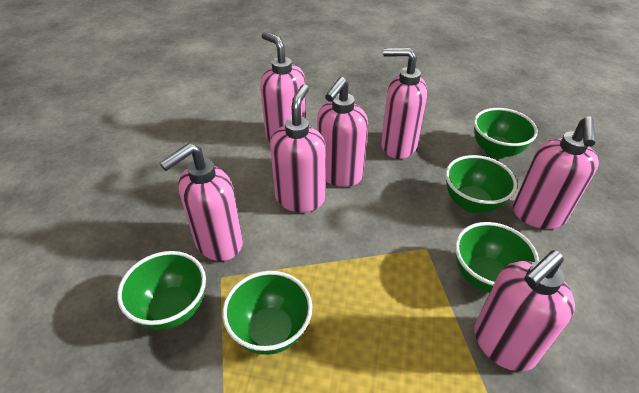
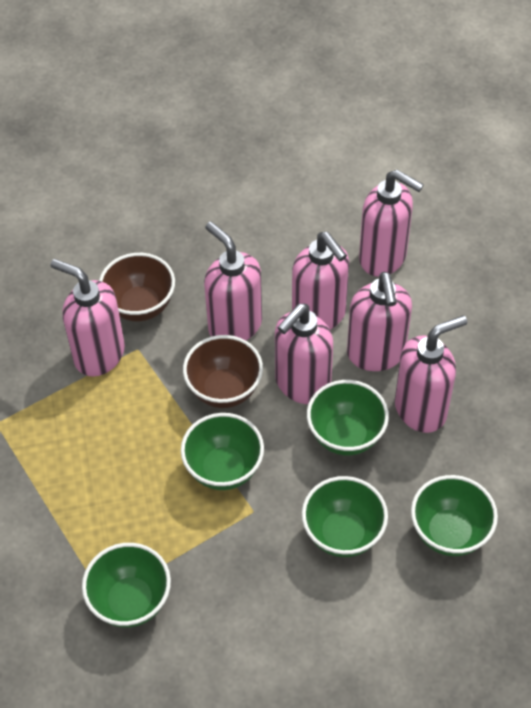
brown bowl: 0 -> 2

